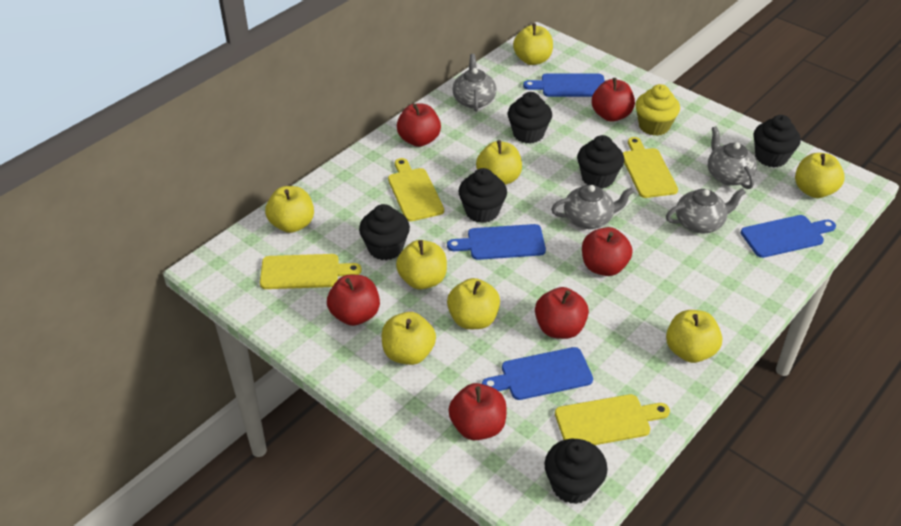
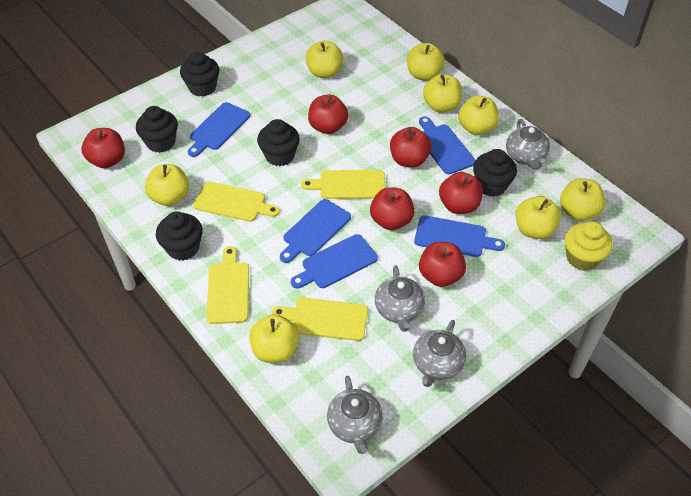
black cupcake: 6 -> 5
blue cutting board: 4 -> 5

